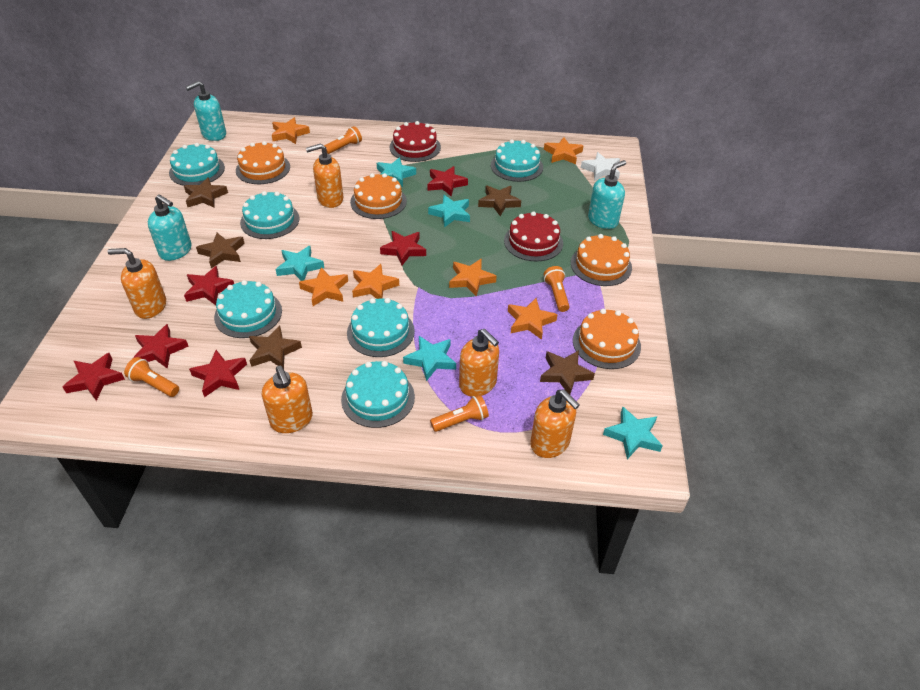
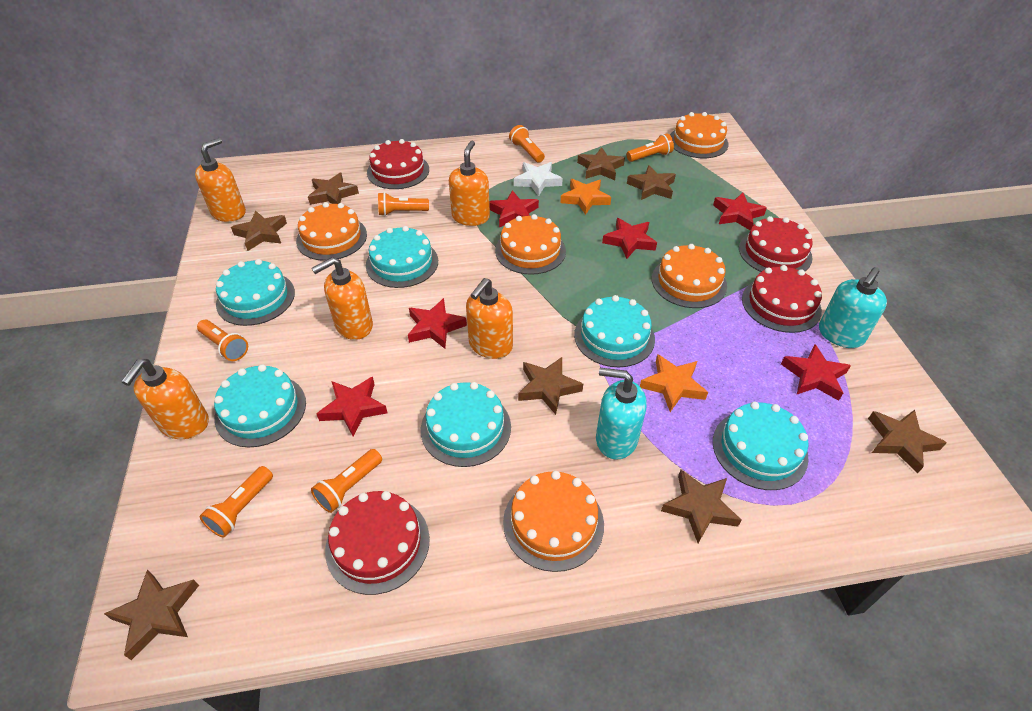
brown star: 5 -> 8
orange cake: 4 -> 5
orange flashlight: 4 -> 6
orange star: 6 -> 2
red cake: 2 -> 4
turquoise soap dispenser: 3 -> 2
turquoise star: 5 -> 0

